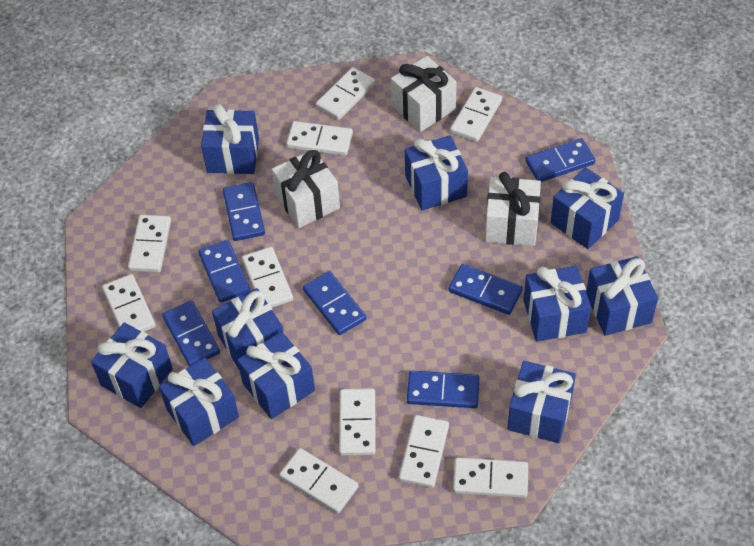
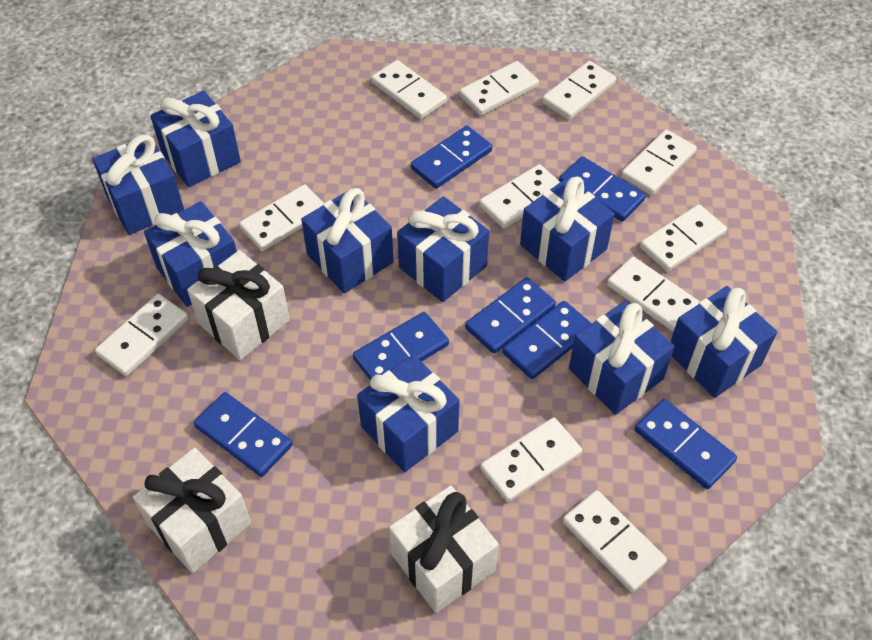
blue gift: 10 -> 9
white domino: 10 -> 11

